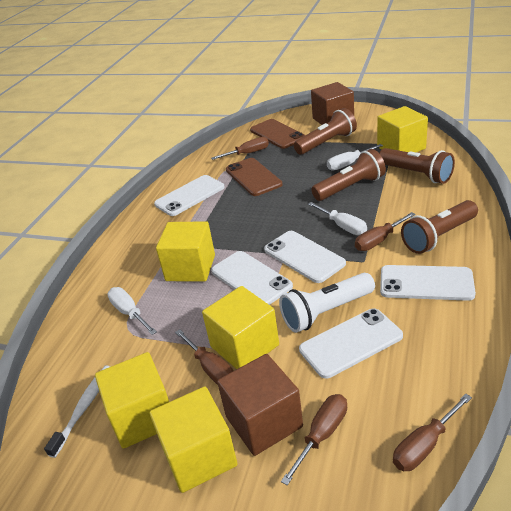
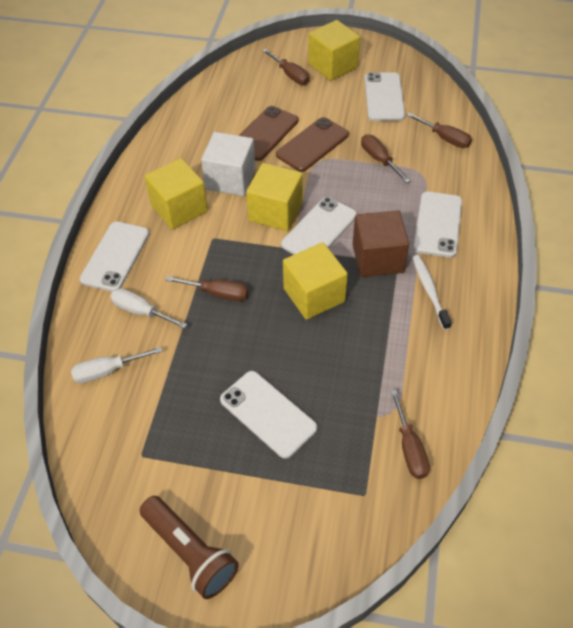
brown cube: 2 -> 1
brown flashlight: 4 -> 1
white cube: 0 -> 1
white flashlight: 1 -> 0
white screwdriver: 3 -> 2
yellow cube: 5 -> 4

